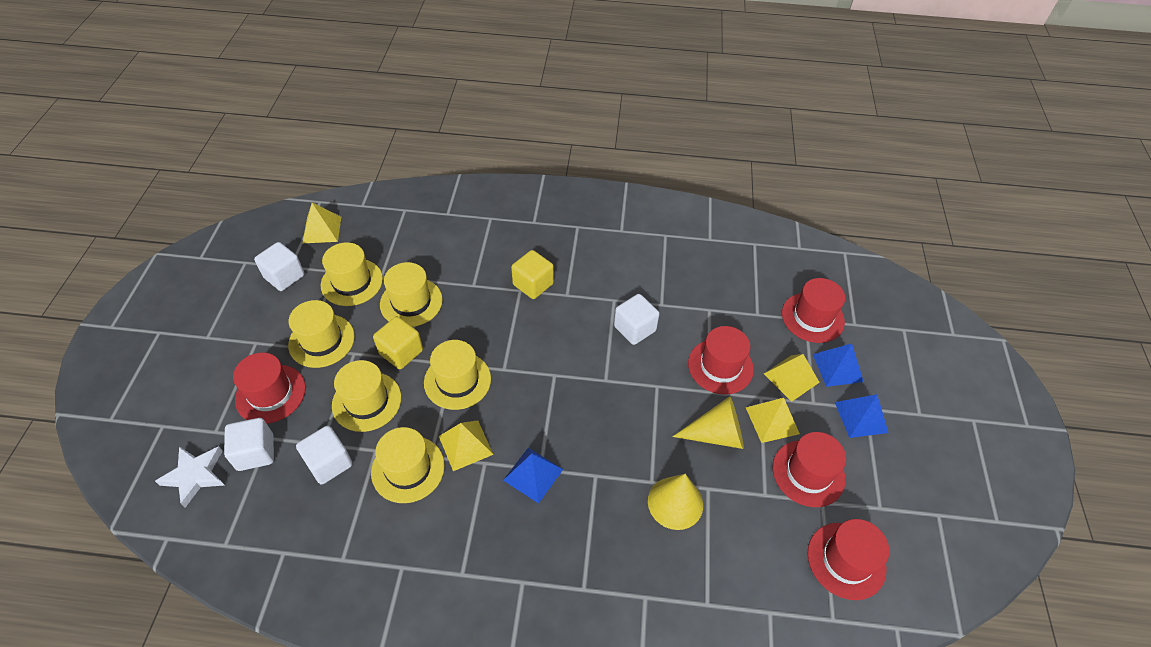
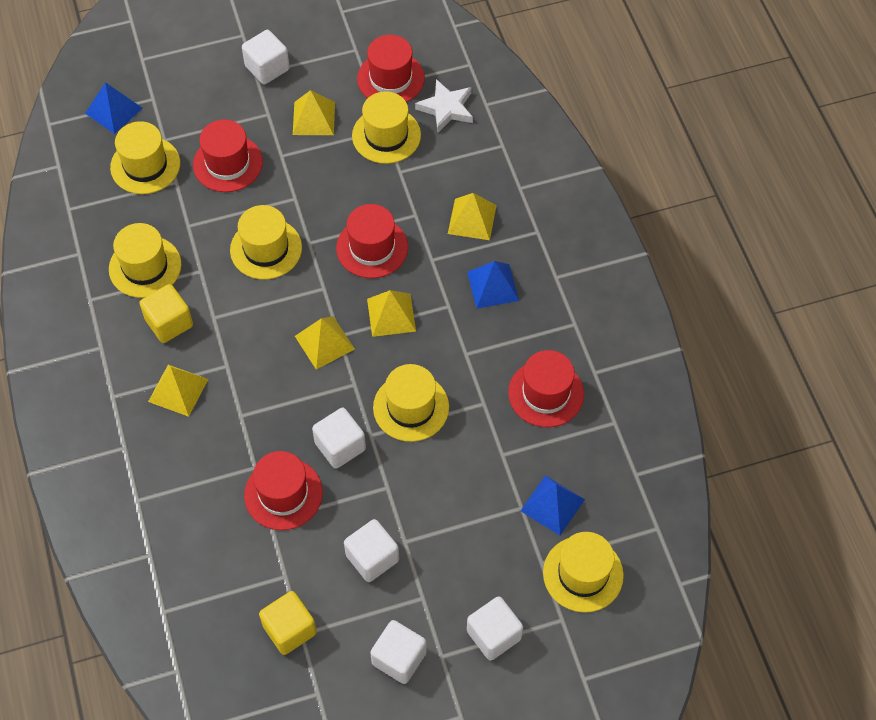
white cube: 4 -> 5
yellow cone: 2 -> 0
yellow pyramid: 4 -> 5

